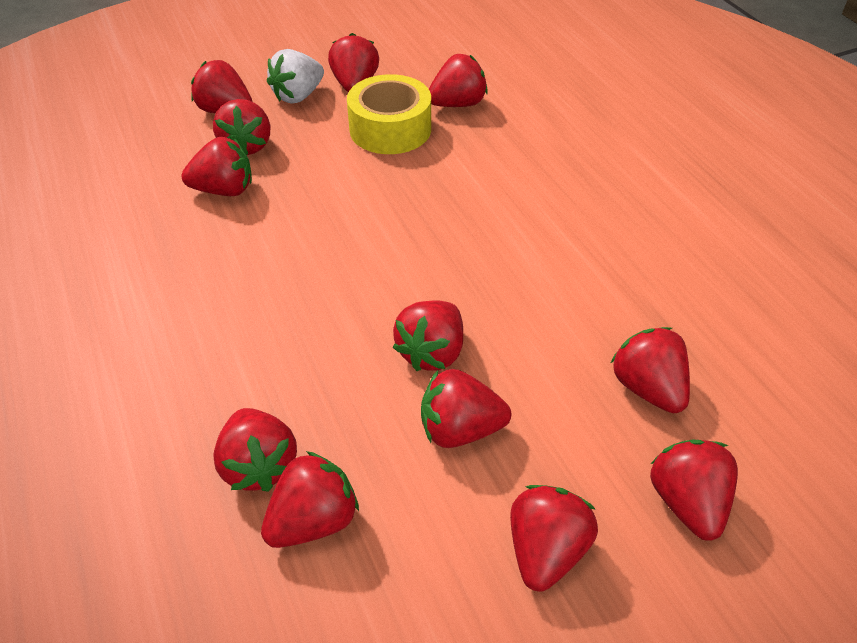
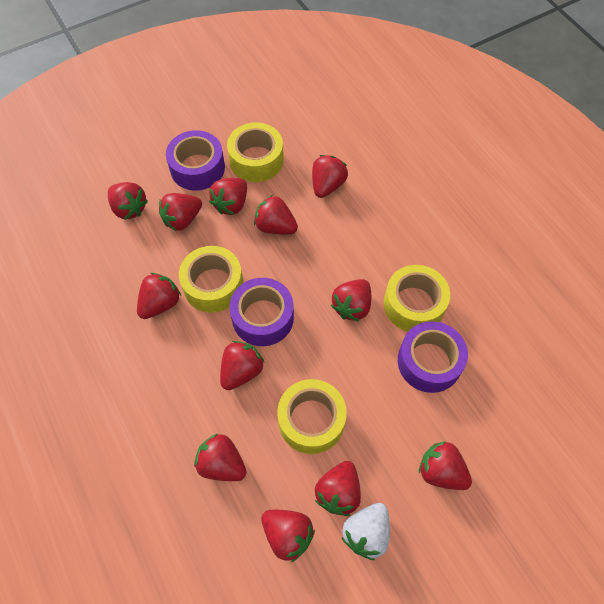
purple tape: 0 -> 3
yellow tape: 1 -> 4

